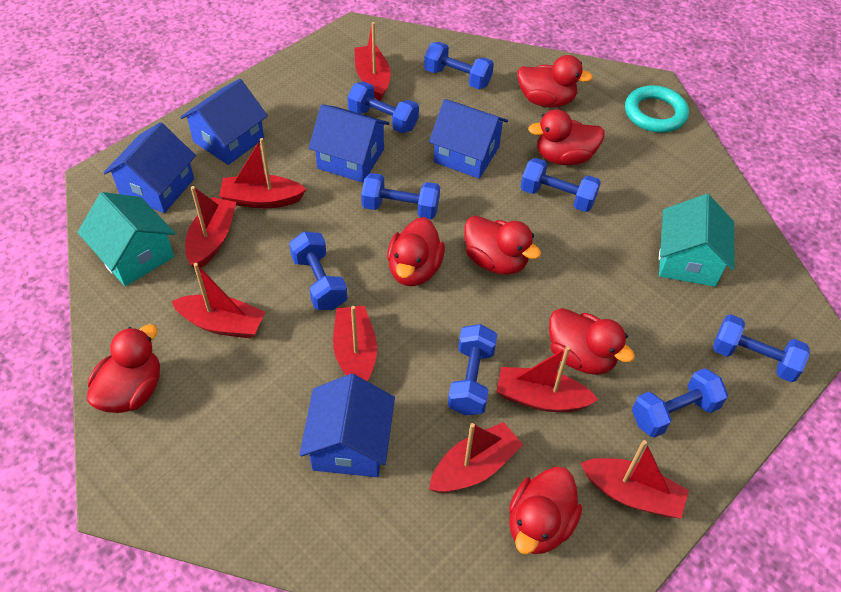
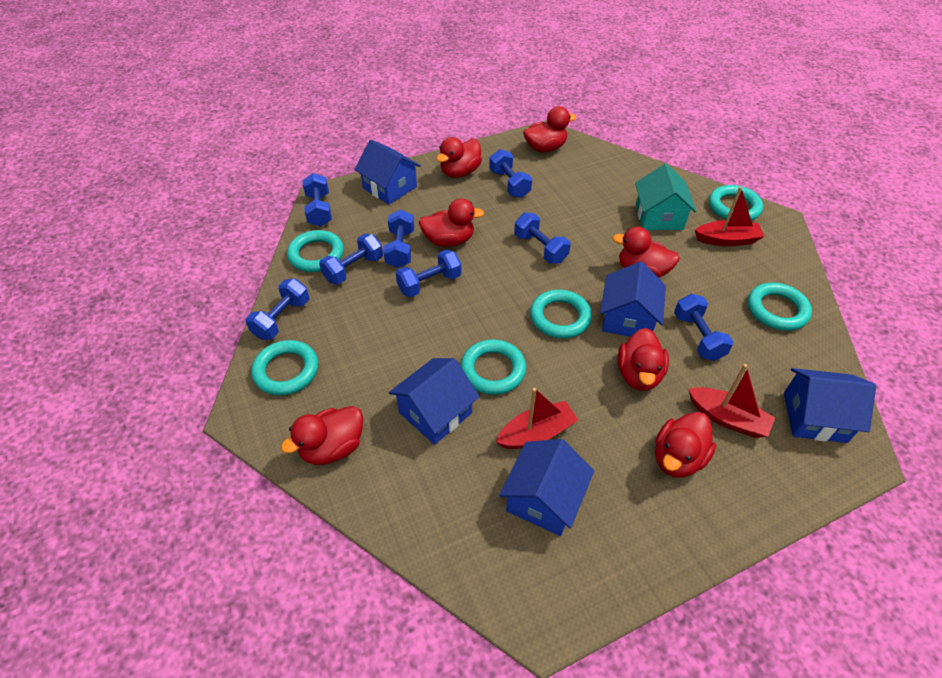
red boat: 8 -> 3
turquoise house: 2 -> 1
turquoise ring: 1 -> 6

